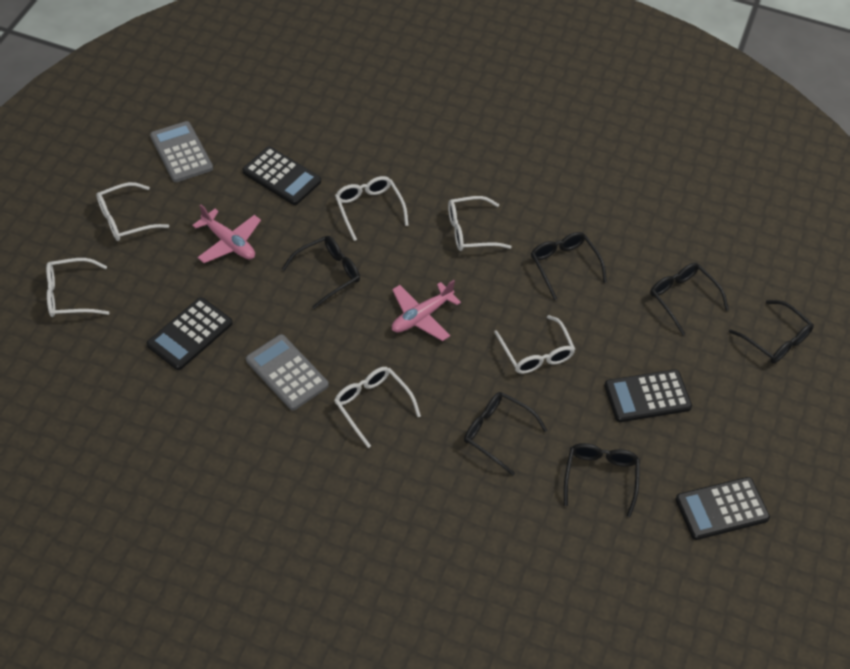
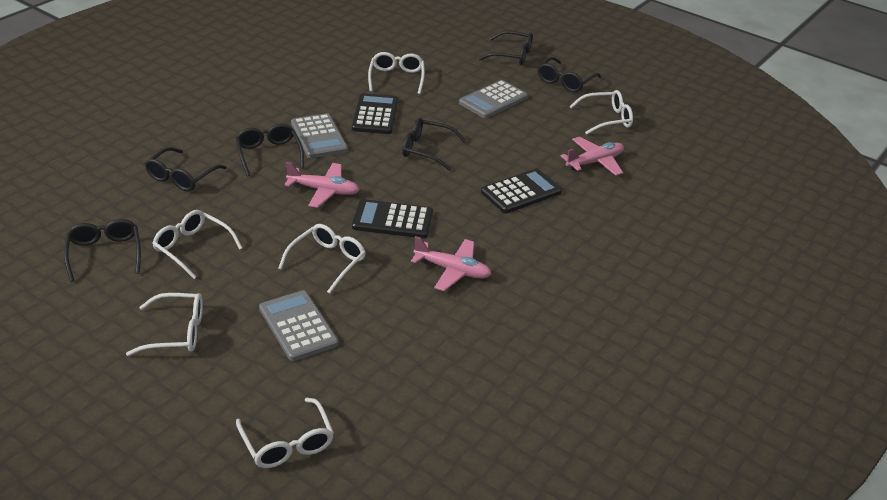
black calculator: 4 -> 3
grey calculator: 2 -> 3
pink plane: 2 -> 3

